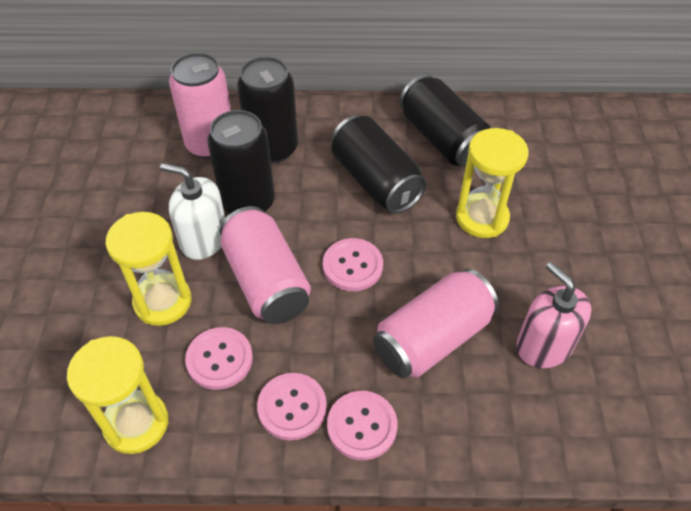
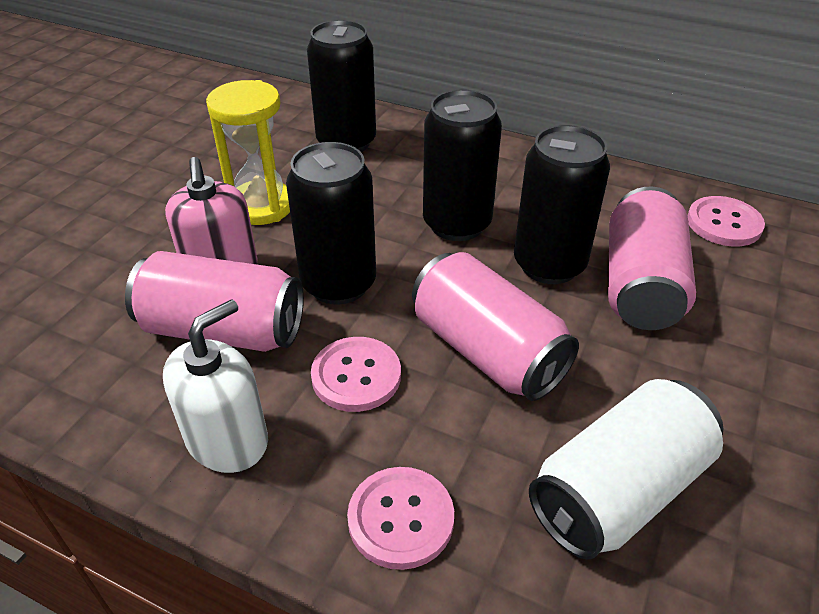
pink button: 4 -> 3
white can: 0 -> 1
yellow hourglass: 3 -> 1

